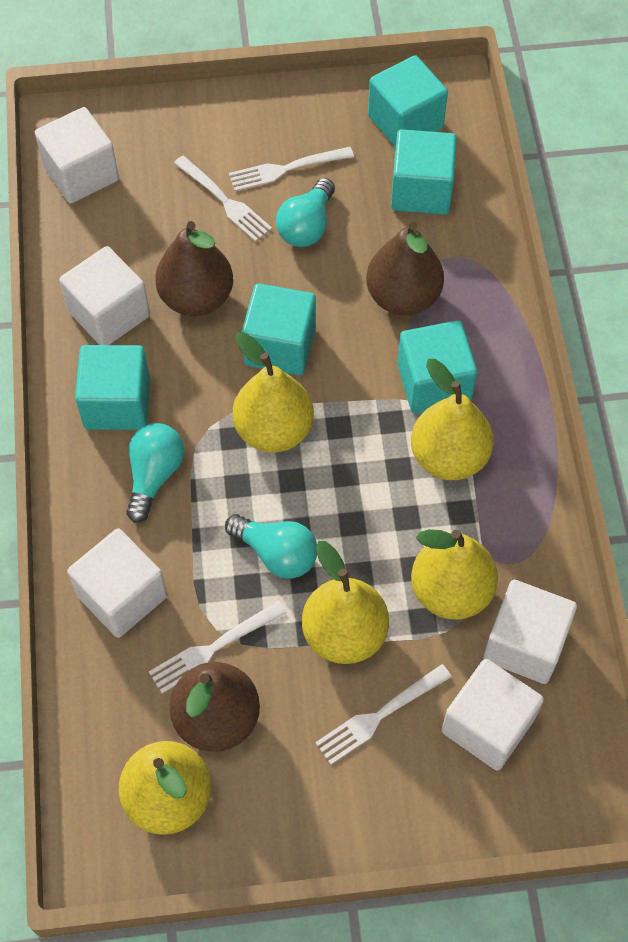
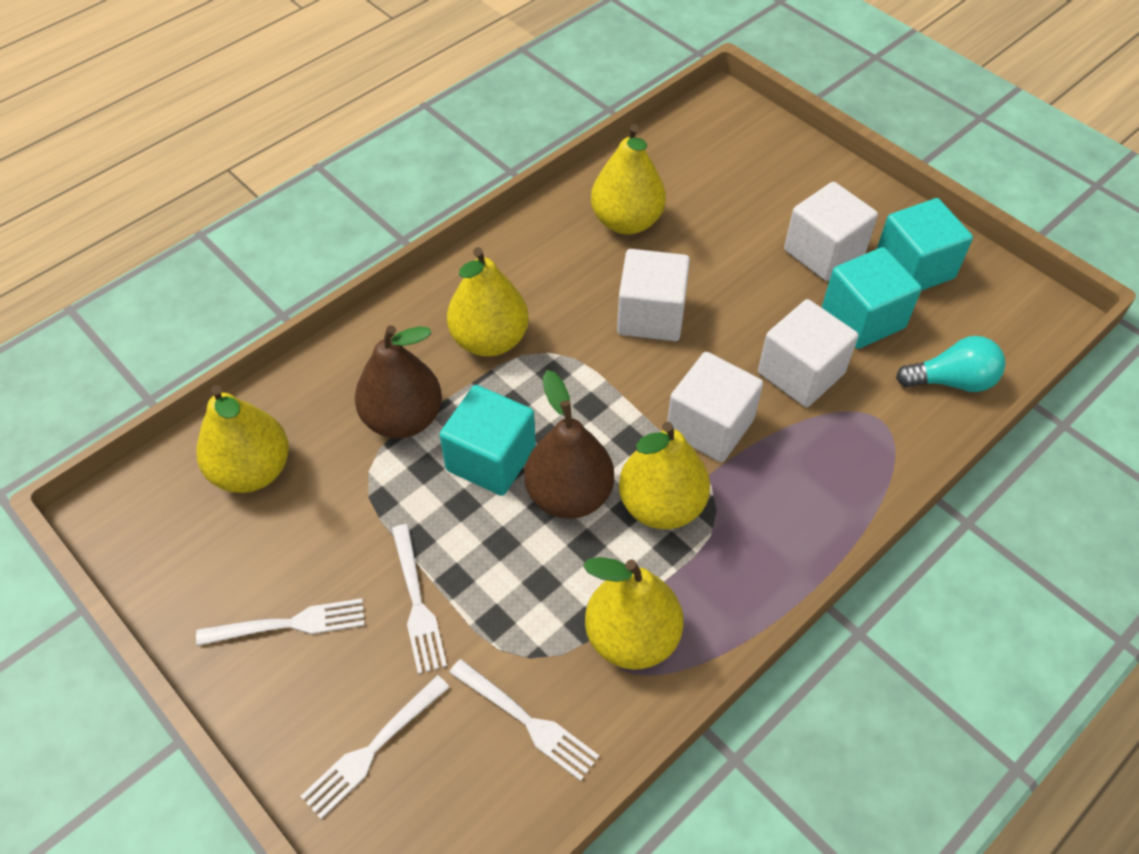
brown pear: 3 -> 2
turquoise cube: 5 -> 3
turquoise light bulb: 3 -> 1
white cube: 5 -> 4

